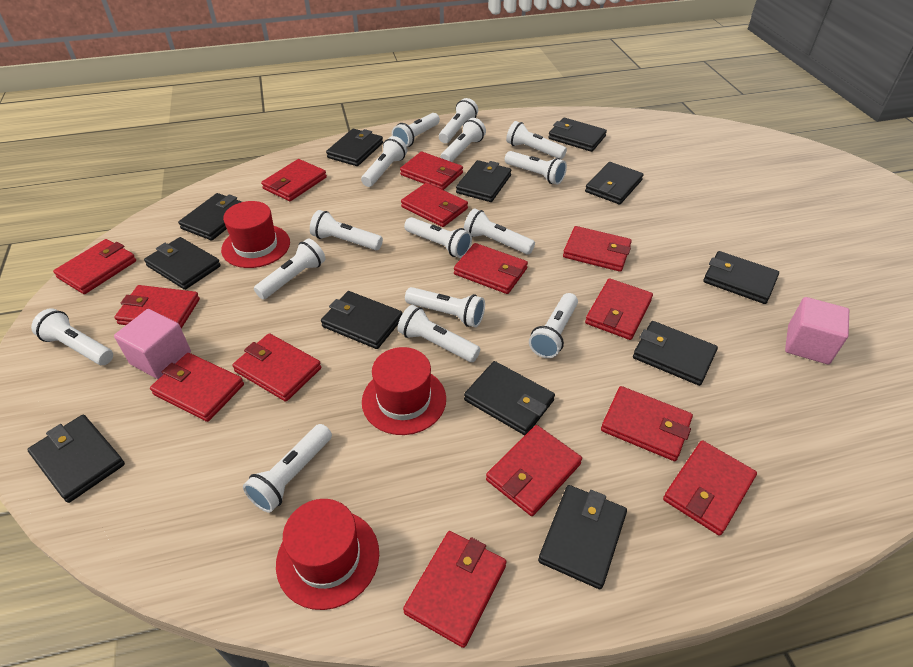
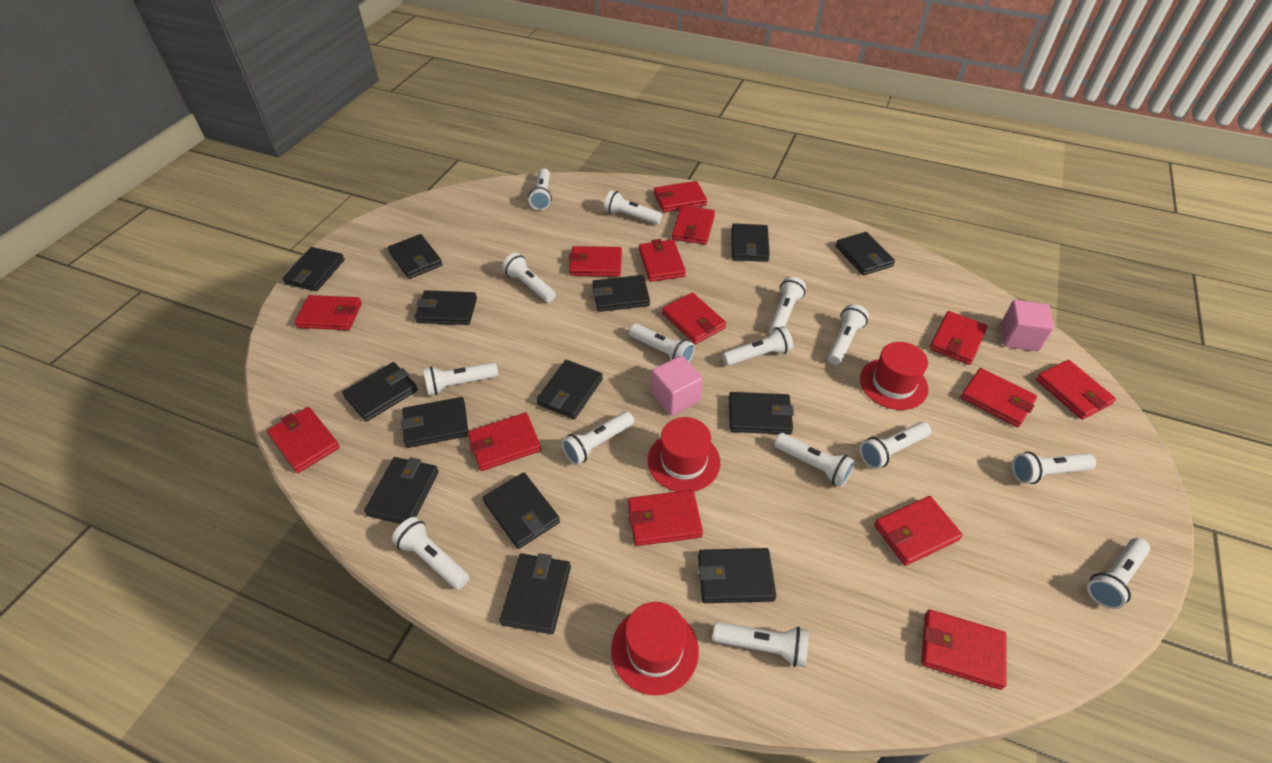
black wallet: 12 -> 14

